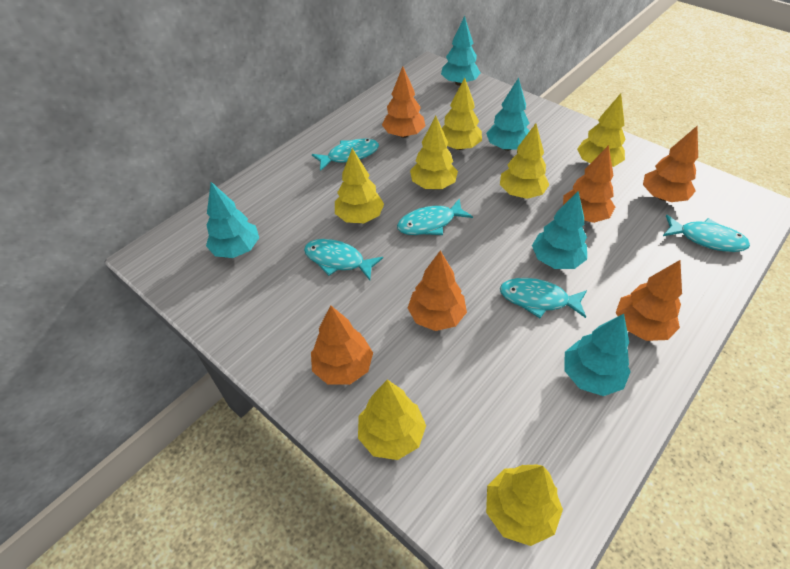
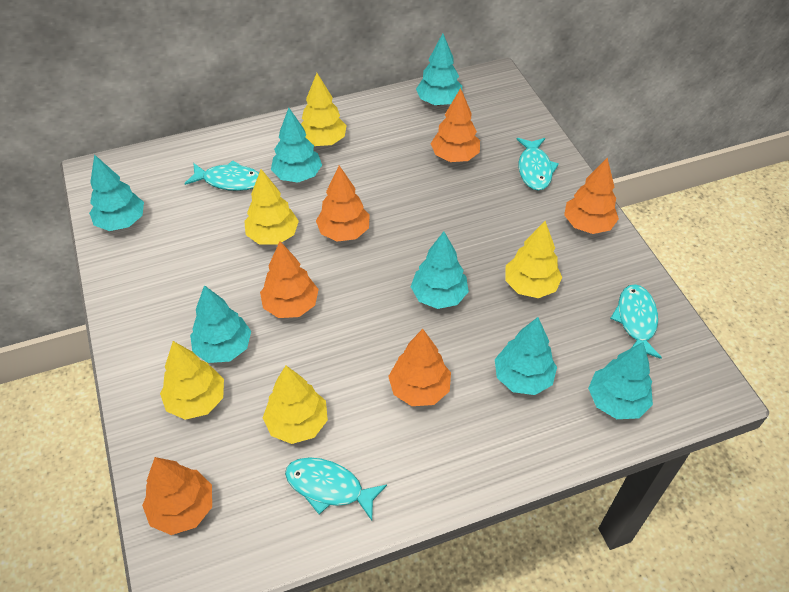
turquoise fish: 5 -> 4
turquoise tree: 5 -> 7
yellow tree: 7 -> 5

